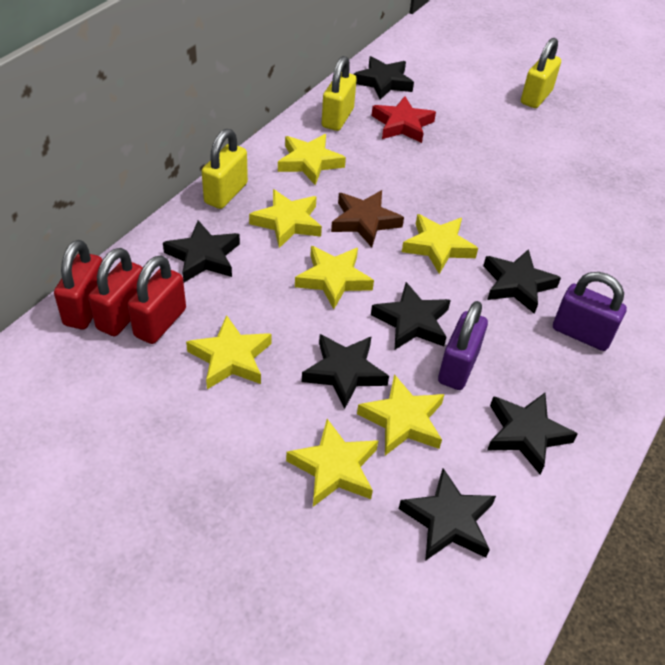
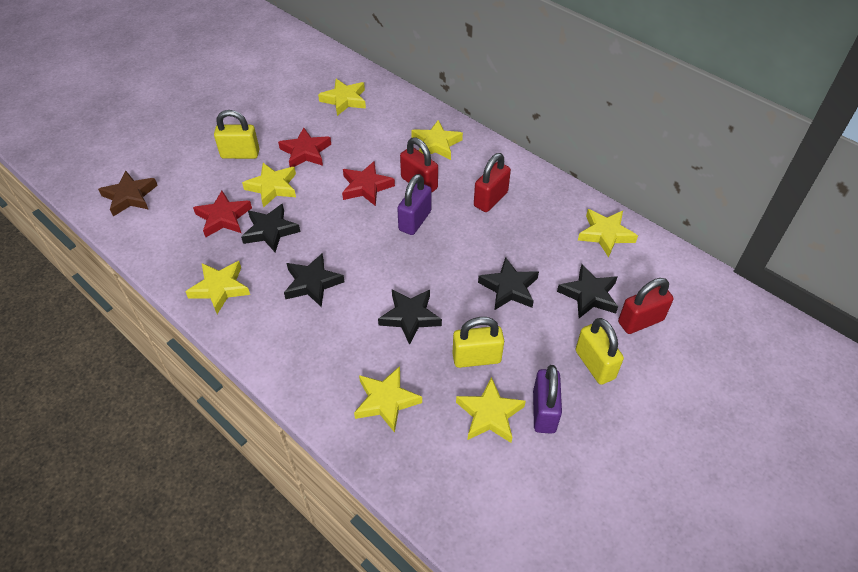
black star: 7 -> 5
red star: 1 -> 3

